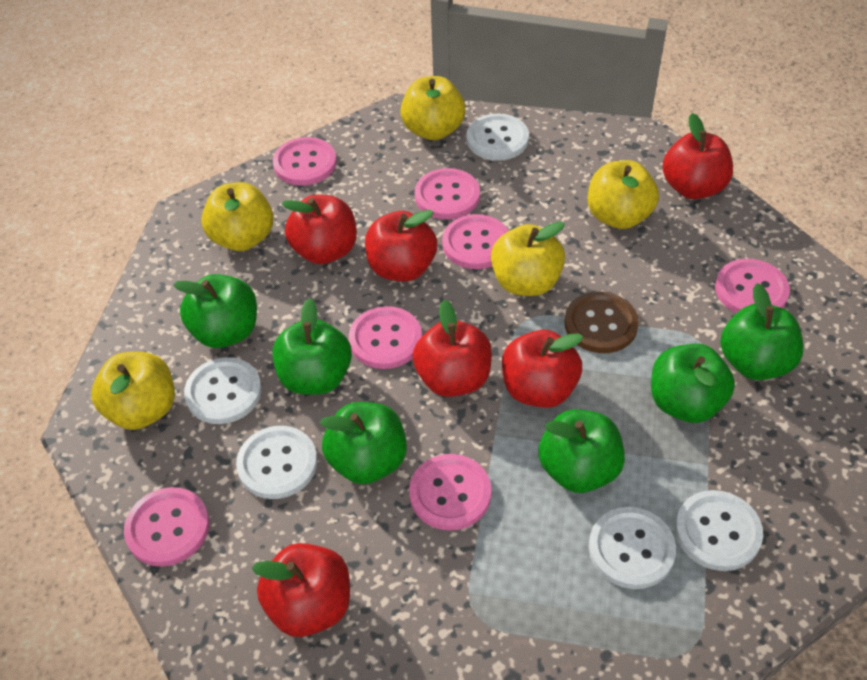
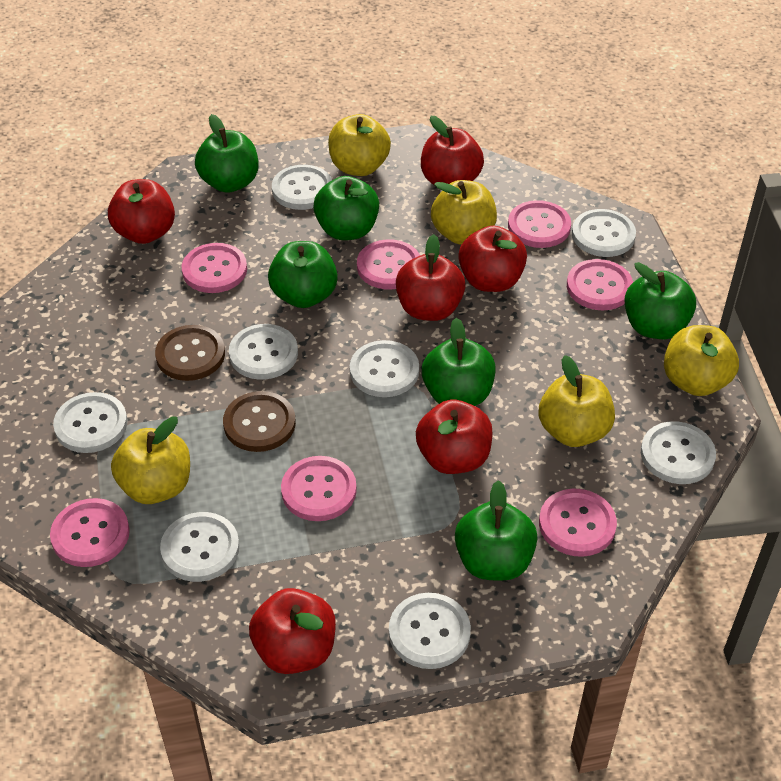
brown button: 1 -> 2
white button: 5 -> 8

